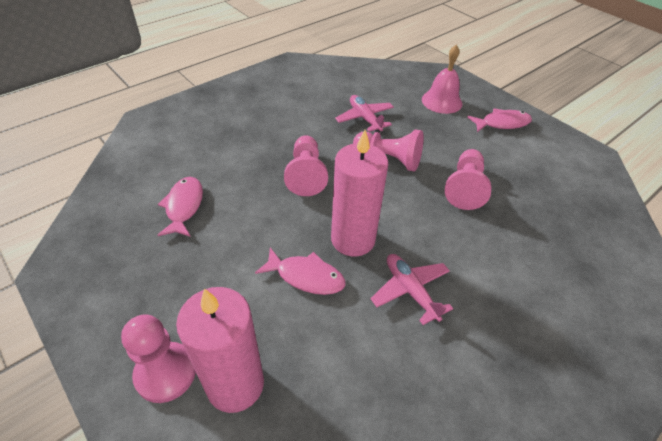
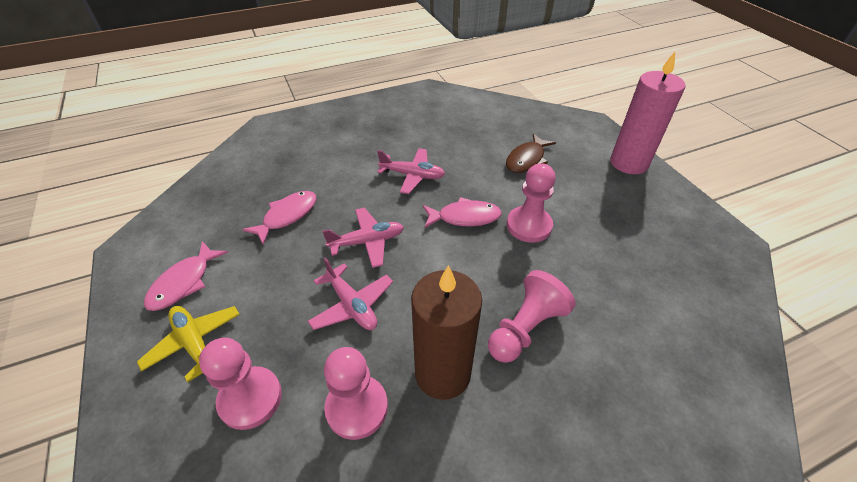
brown candle: 0 -> 1
brown fish: 0 -> 1
pink bell: 1 -> 0
pink candle: 2 -> 1
pink plane: 2 -> 3
yellow plane: 0 -> 1

